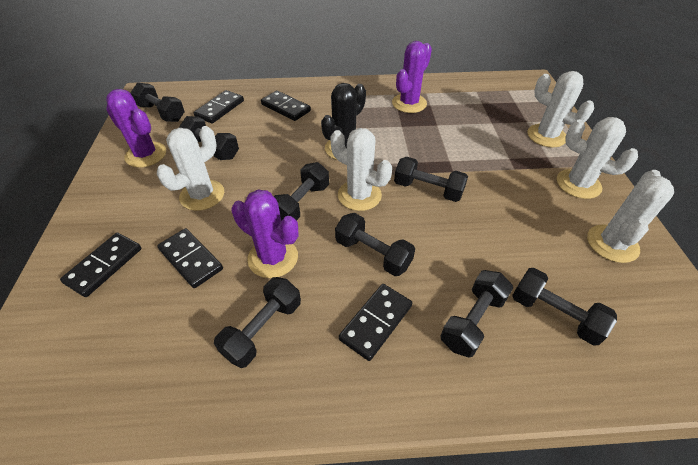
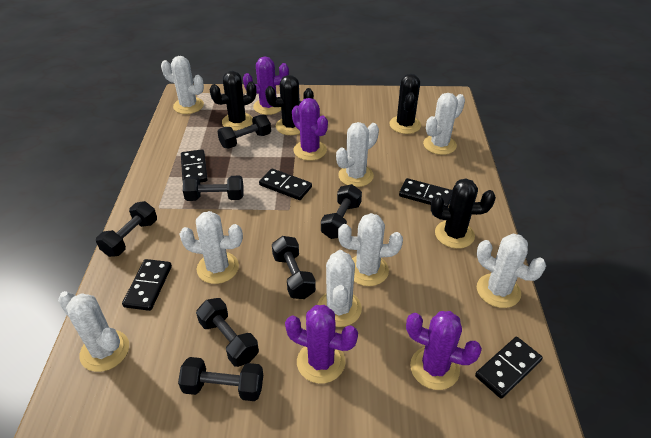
black cactus: 1 -> 4
black dumbbell: 8 -> 7
purple cactus: 3 -> 4
white cactus: 5 -> 8

